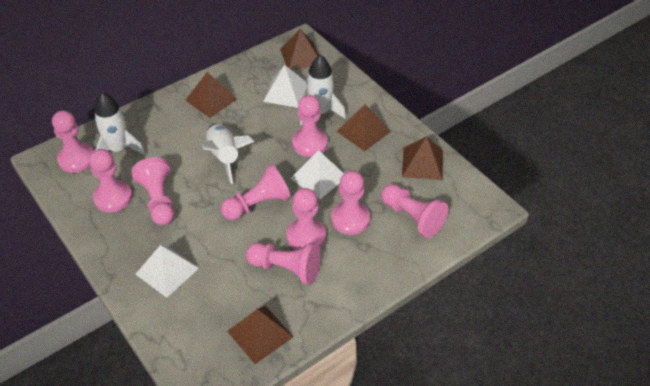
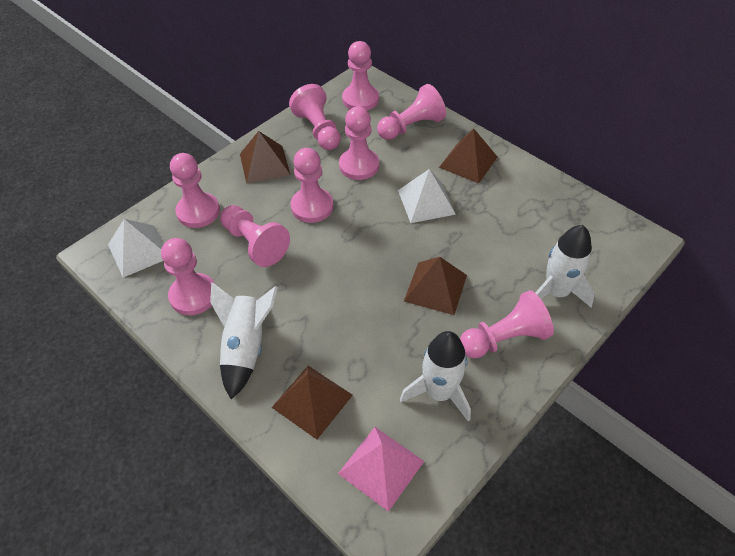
brown pyramid: 5 -> 4
pink pyramid: 0 -> 1
white pyramid: 3 -> 2

